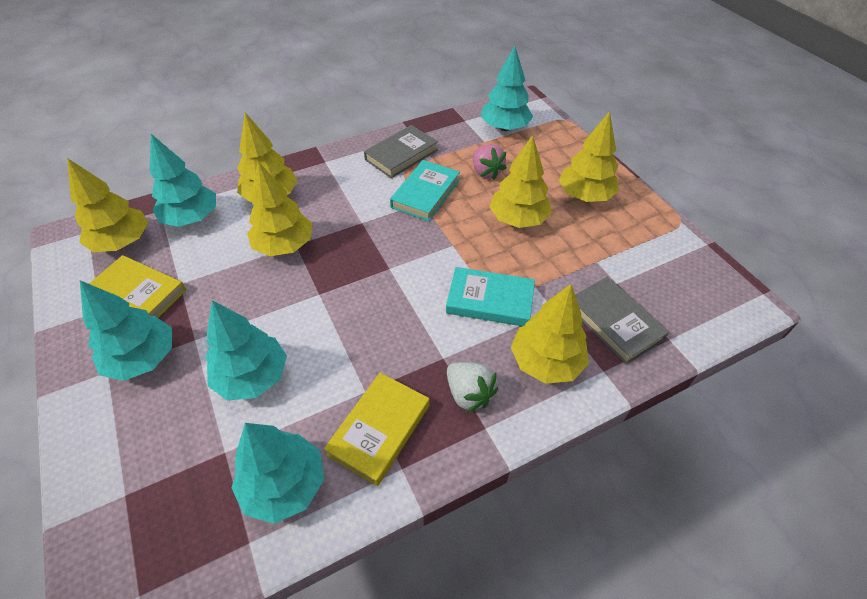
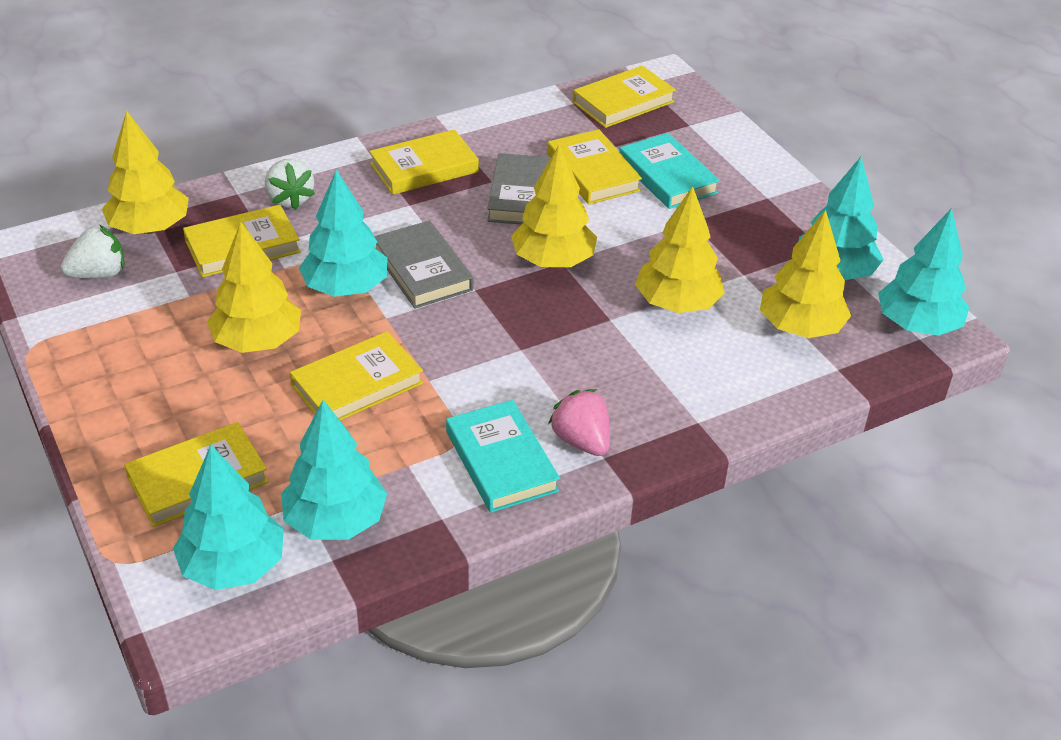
white strawberry: 1 -> 2
yellow book: 2 -> 6
yellow tree: 6 -> 5

